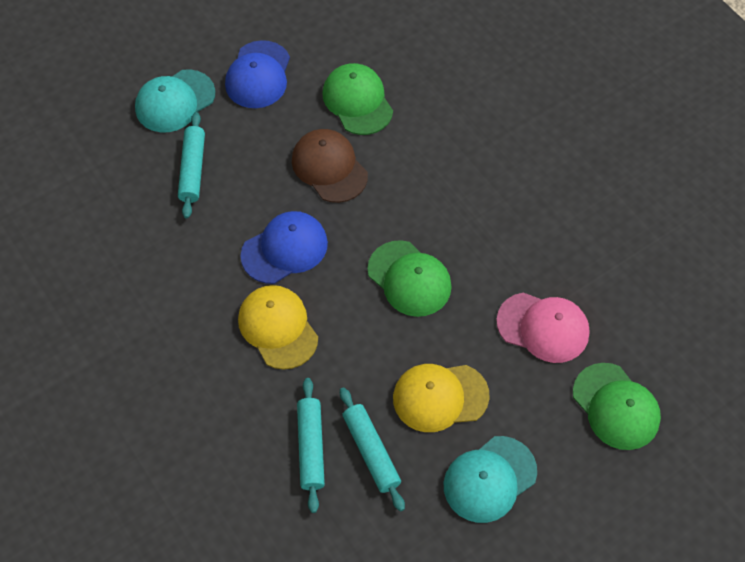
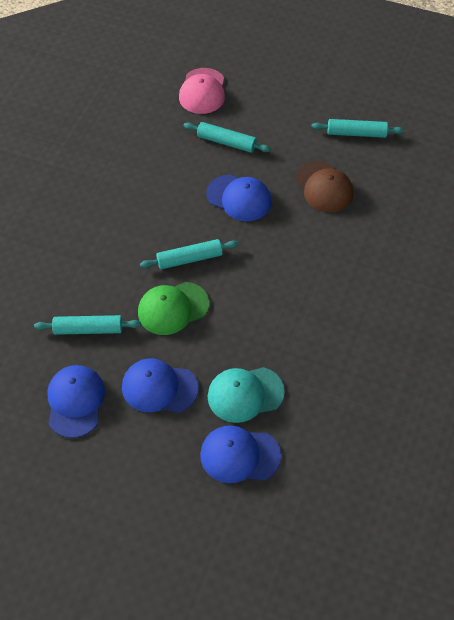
blue cap: 2 -> 4
green cap: 3 -> 1
turquoise cap: 2 -> 1
turquoise rolling pin: 3 -> 4
yellow cap: 2 -> 0

